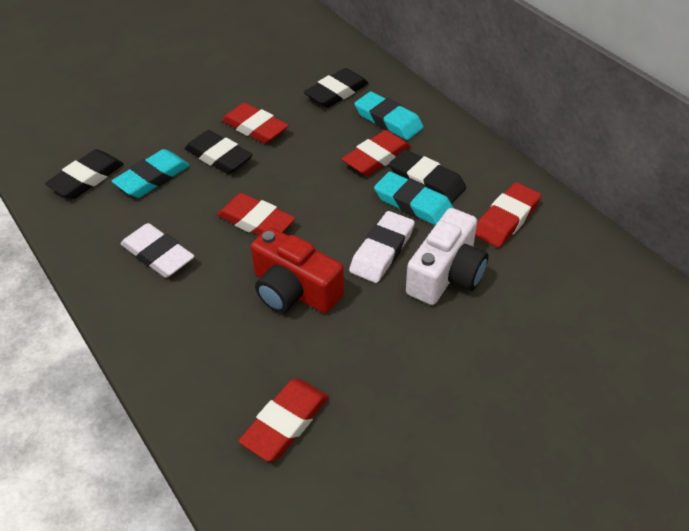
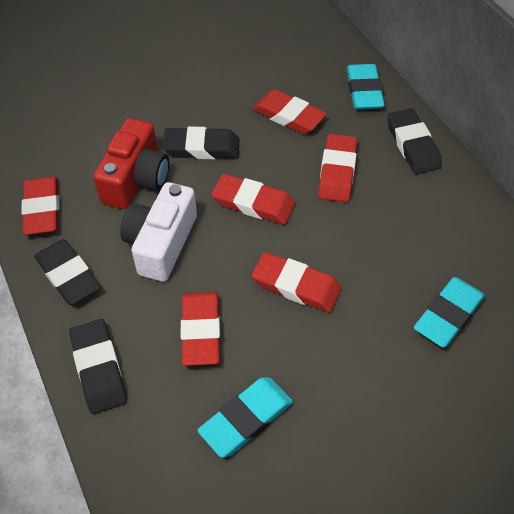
red eraser: 5 -> 6
white eraser: 2 -> 0

